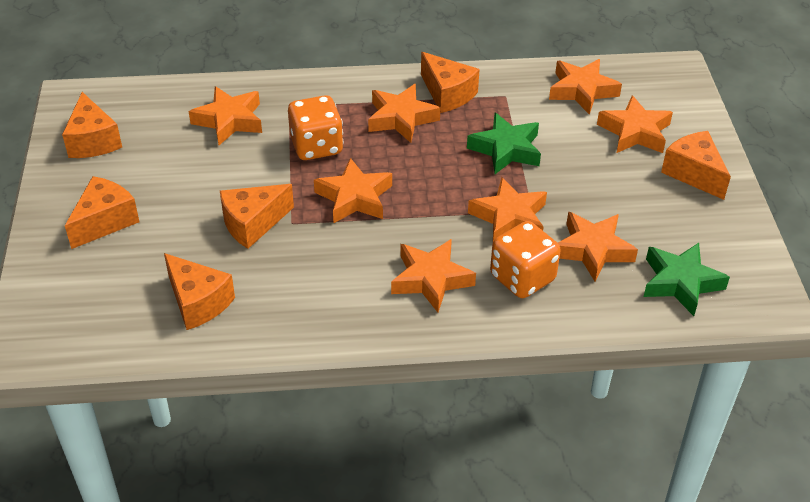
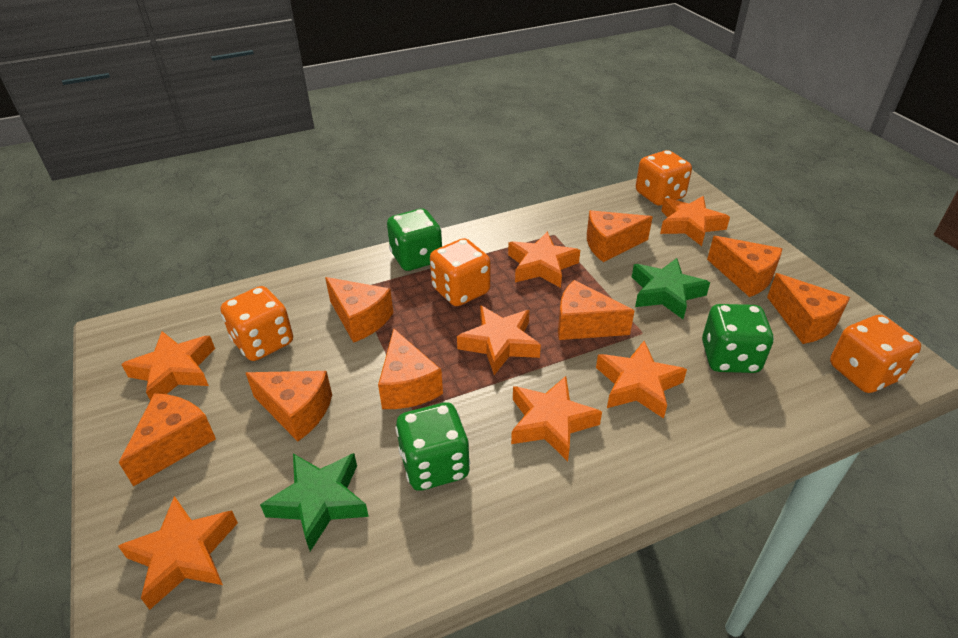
green dice: 0 -> 3
orange cheese: 6 -> 8
orange dice: 2 -> 4
orange star: 8 -> 7

